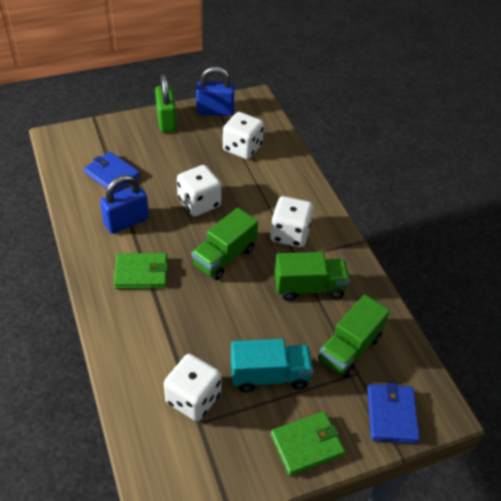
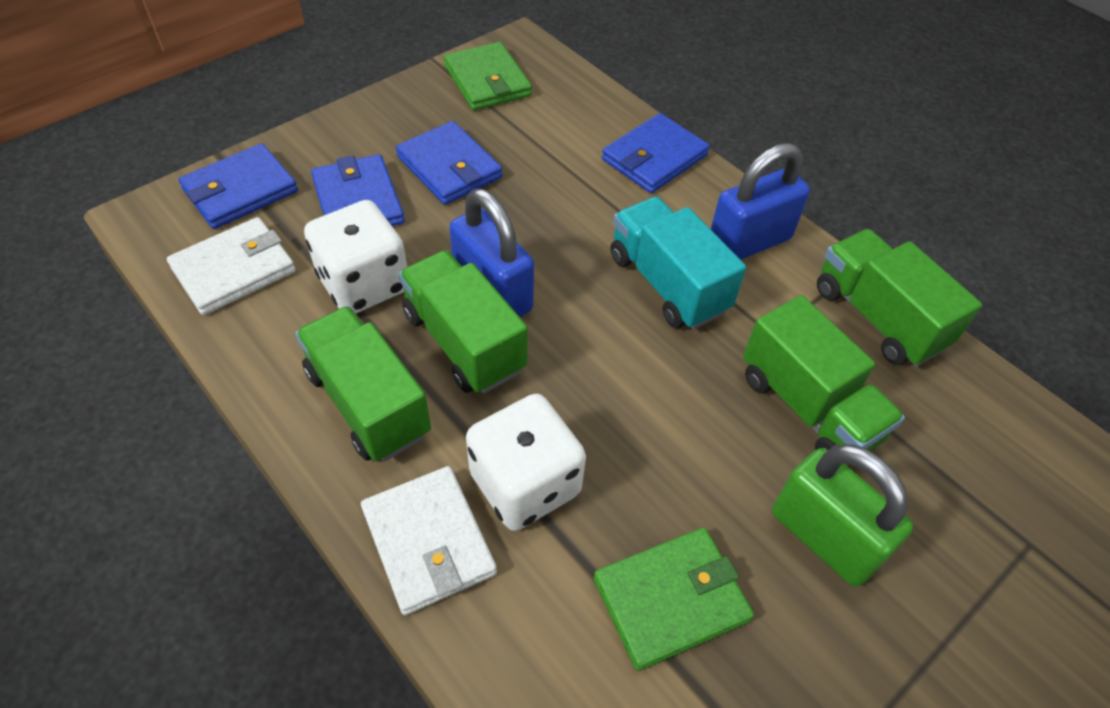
blue wallet: 2 -> 4
green truck: 3 -> 4
white dice: 4 -> 2
white wallet: 0 -> 2

